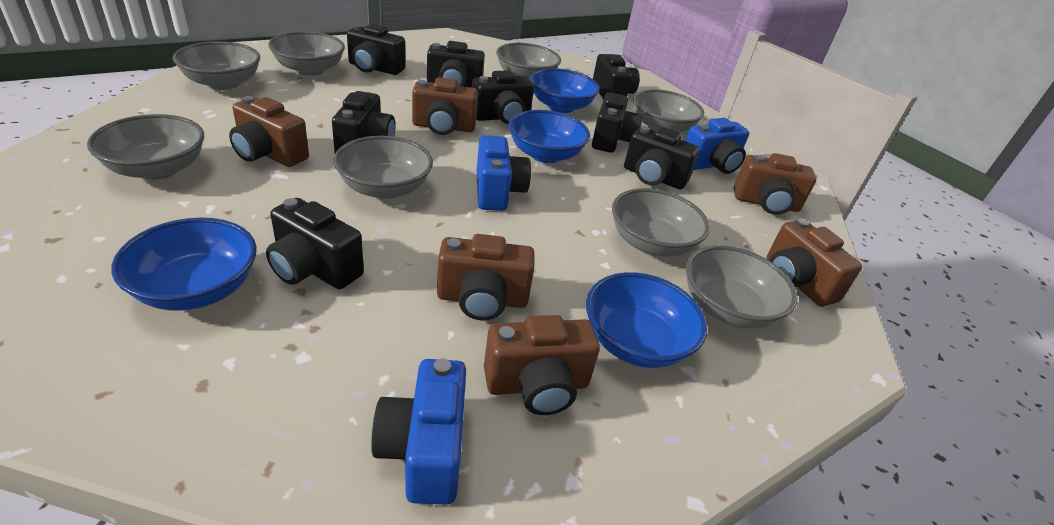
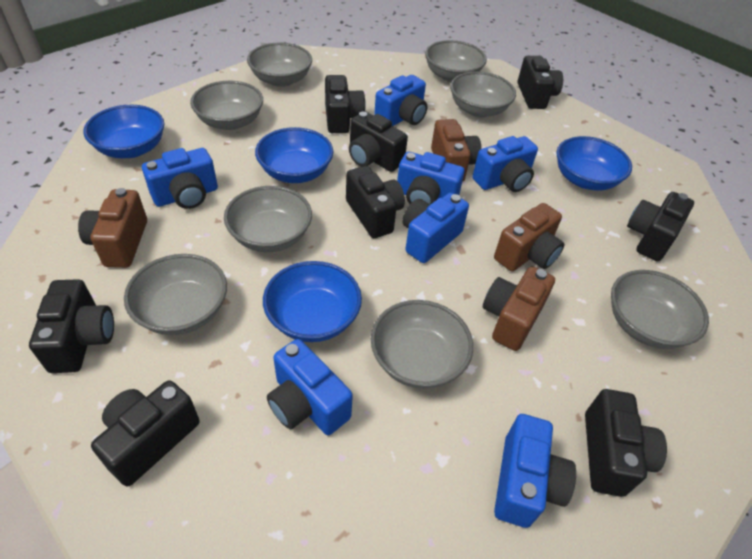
blue camera: 3 -> 7
brown camera: 6 -> 4

